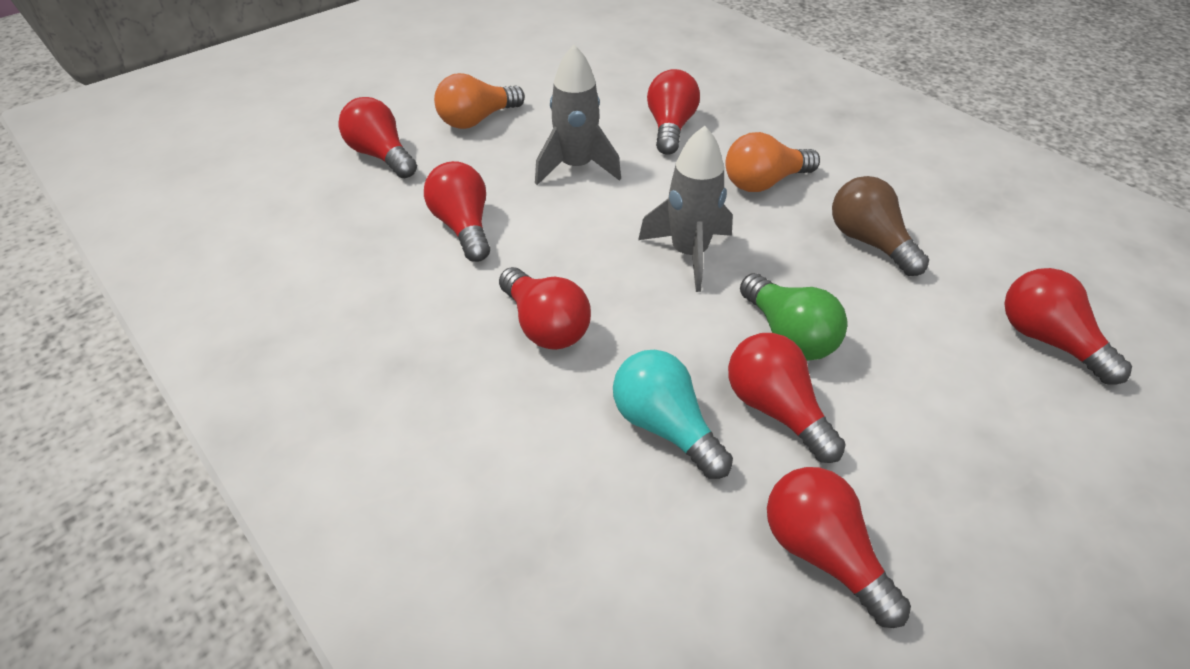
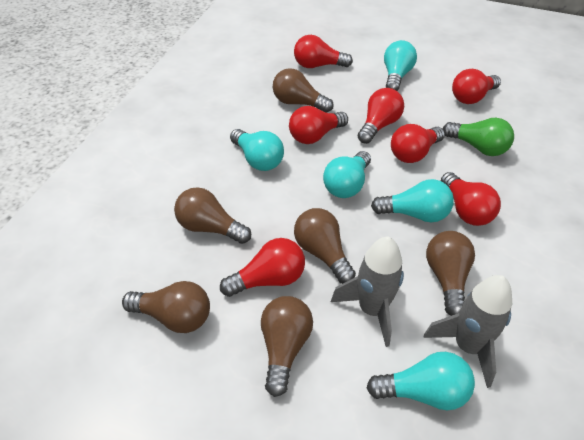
brown light bulb: 1 -> 6
orange light bulb: 2 -> 0
turquoise light bulb: 1 -> 5

